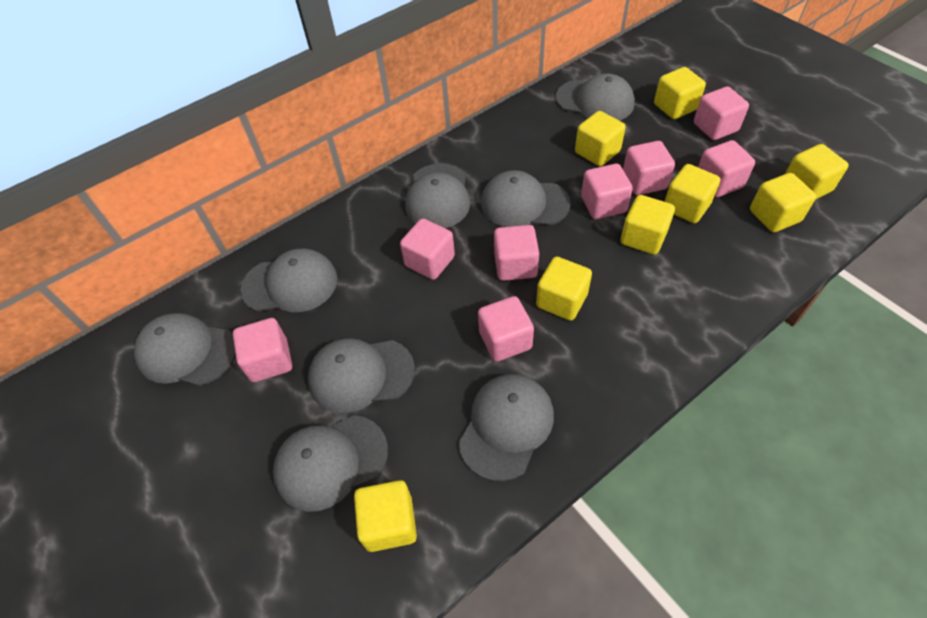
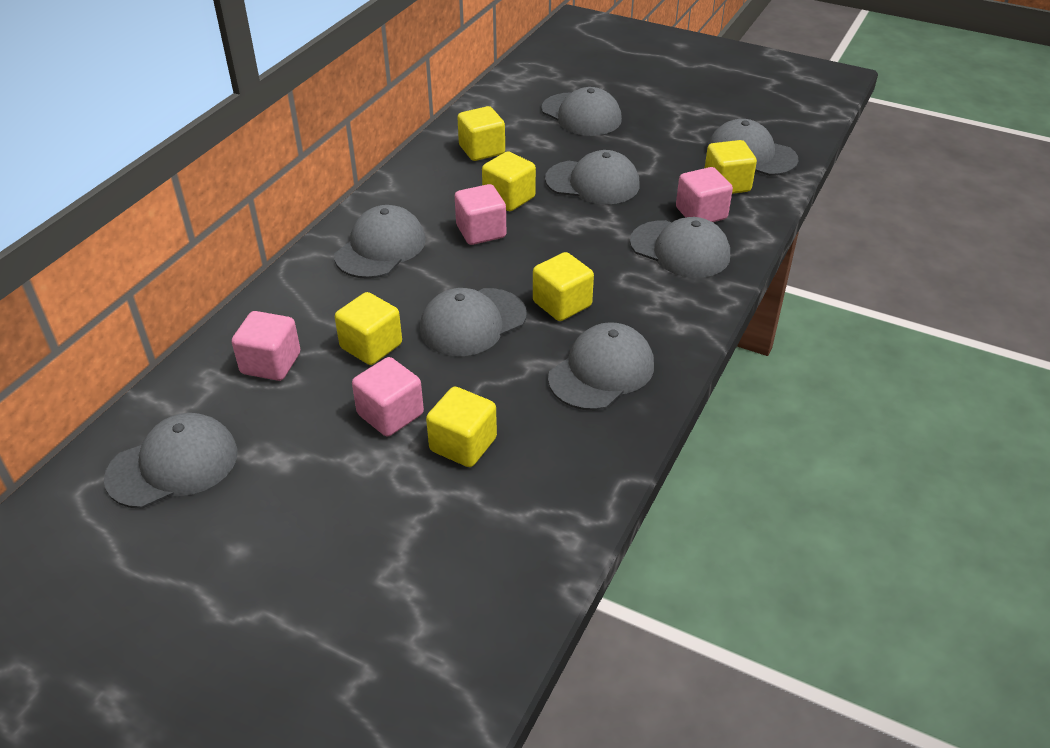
pink cube: 8 -> 4
yellow cube: 8 -> 6

